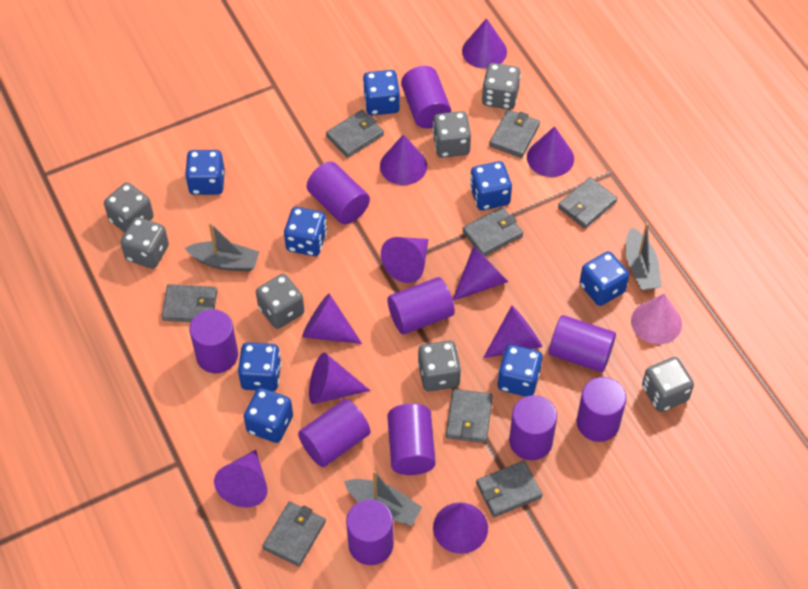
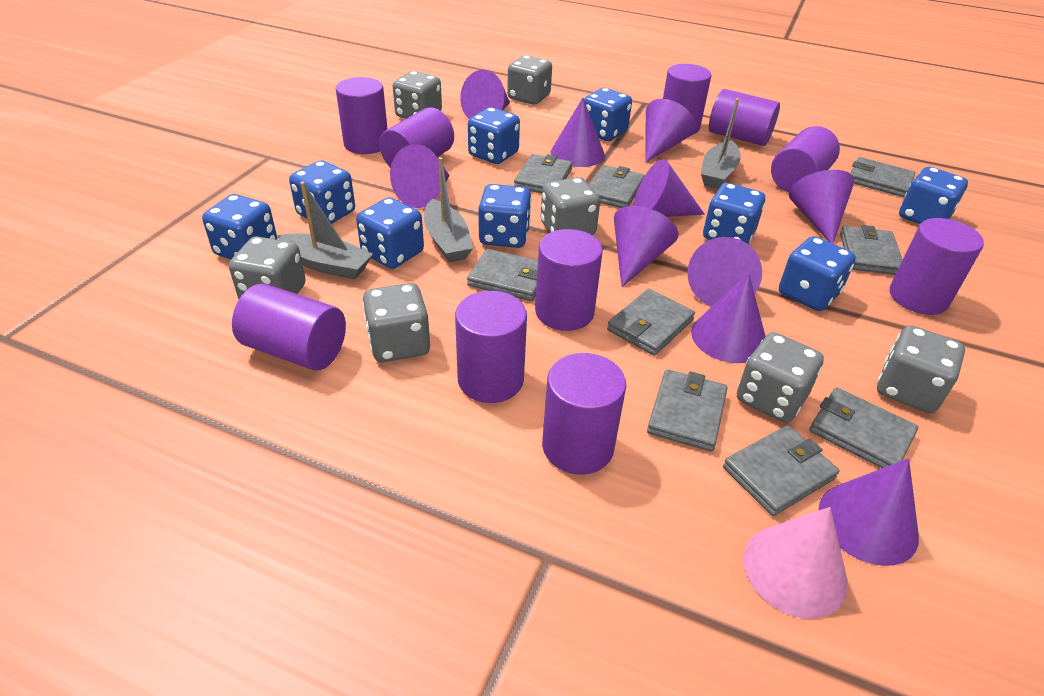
blue dice: 8 -> 9
grey wallet: 8 -> 9

